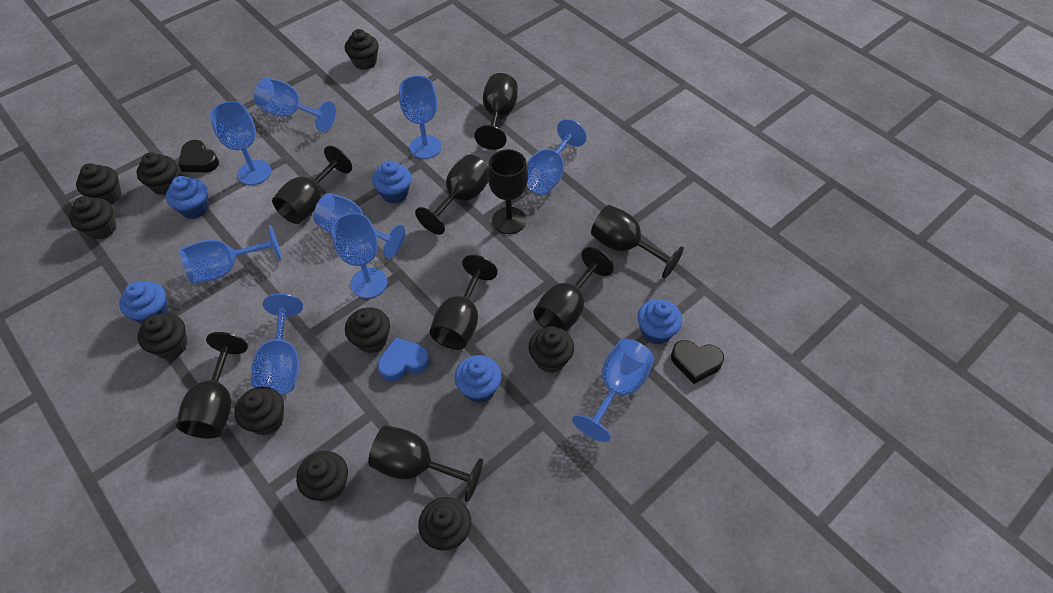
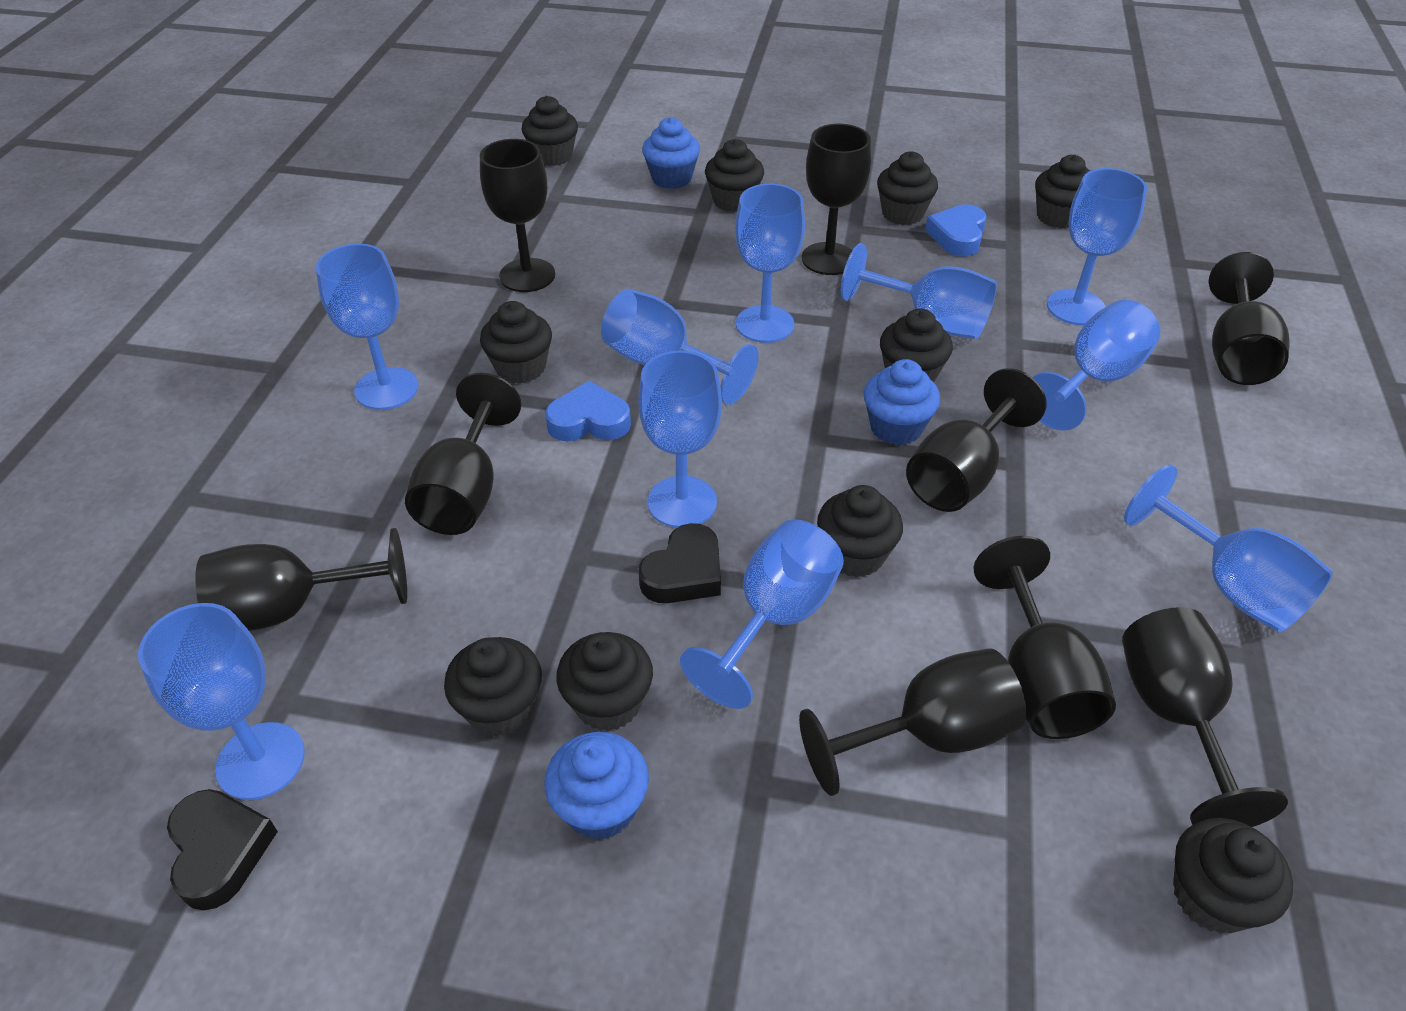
blue cupcake: 5 -> 3
blue goblet: 9 -> 10
blue heart: 1 -> 2

